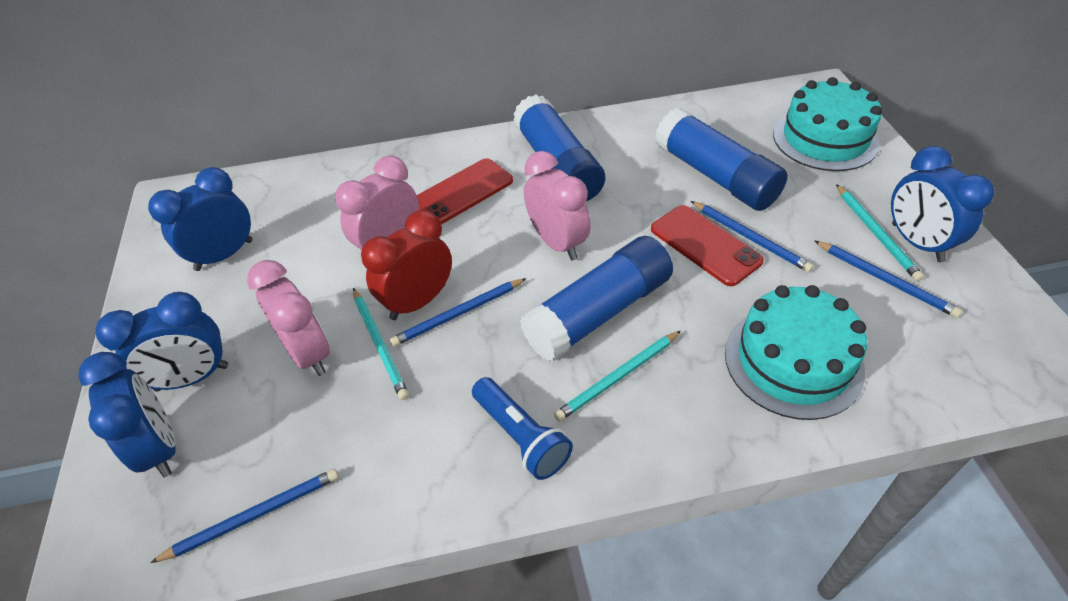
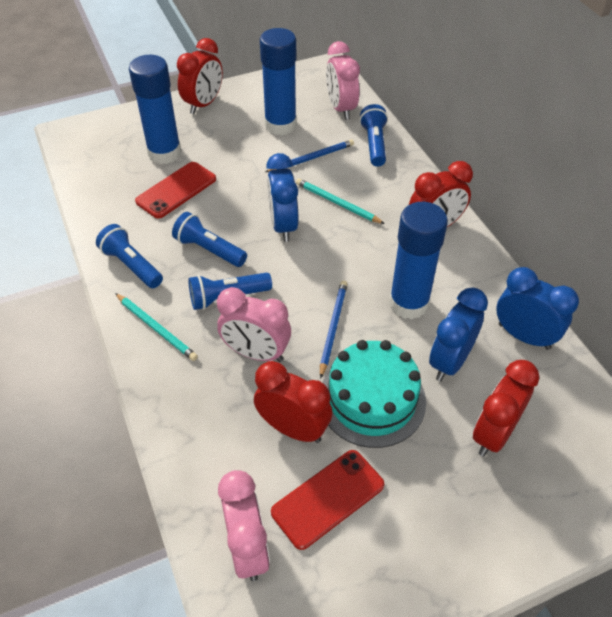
blue clock: 4 -> 3
blue flashlight: 1 -> 4
blue pencil: 4 -> 2
red clock: 1 -> 4
turquoise cake: 2 -> 1
turquoise pencil: 3 -> 2

